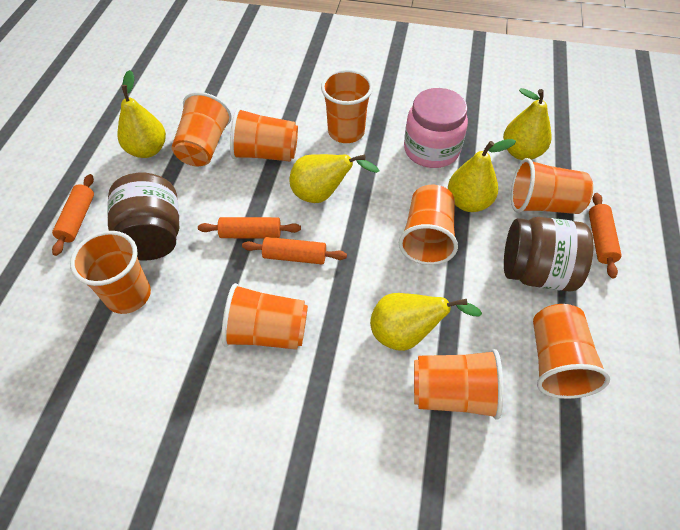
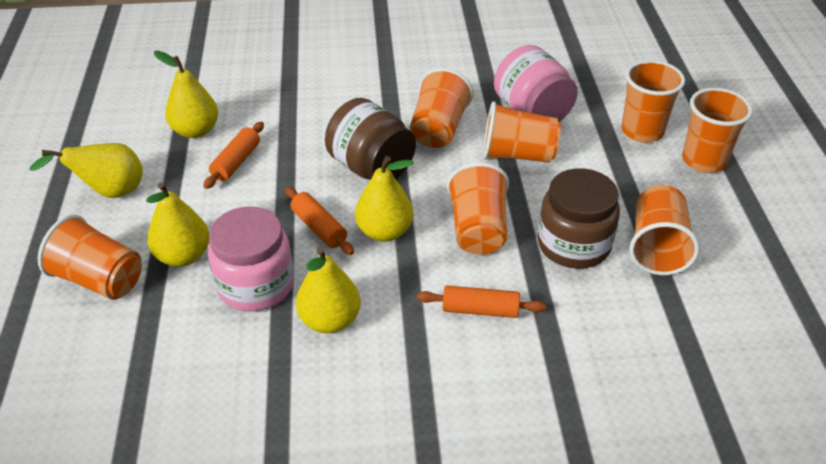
orange cup: 9 -> 7
orange rolling pin: 4 -> 3
pink jar: 1 -> 2

